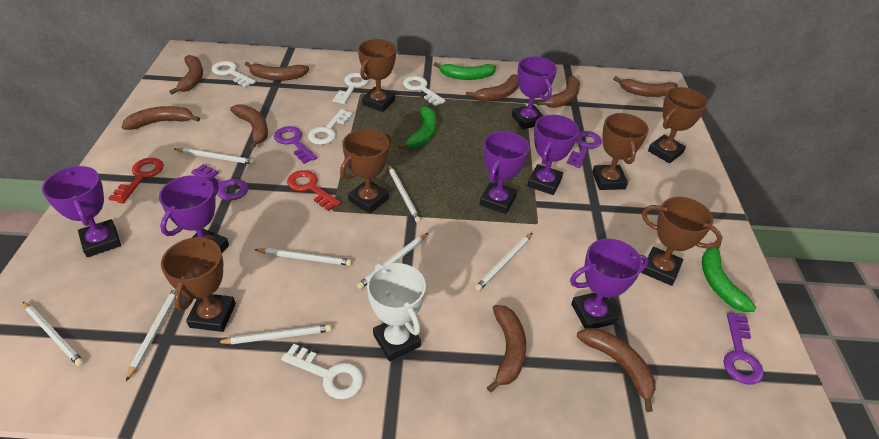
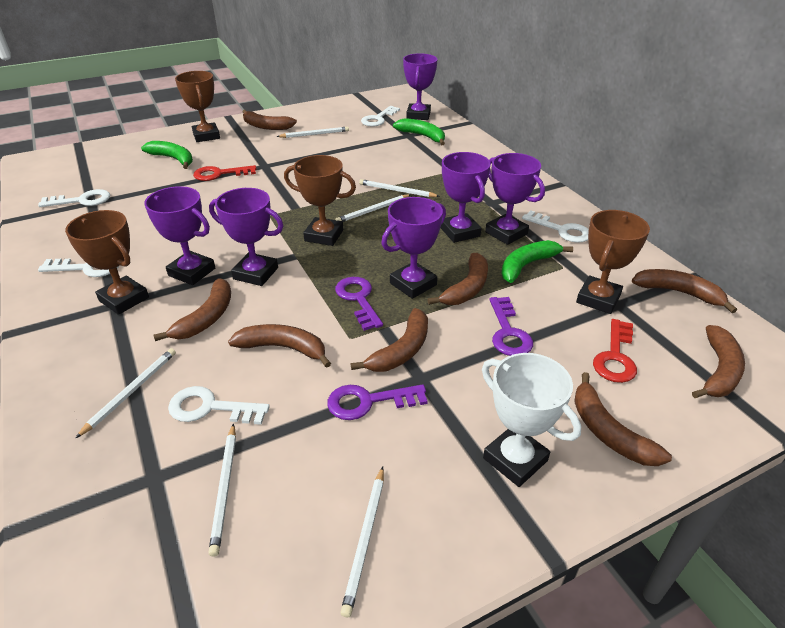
brown banana: 9 -> 8
brown trophy: 6 -> 4
purple key: 4 -> 3
white pencil: 8 -> 6

